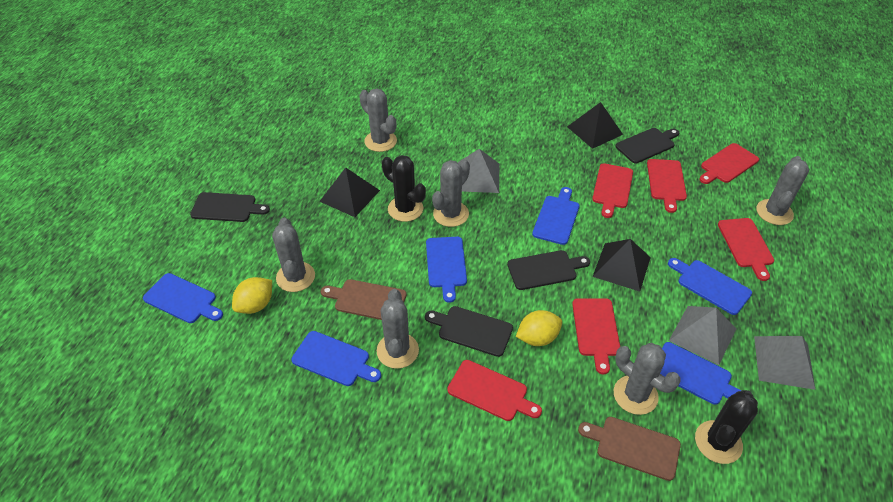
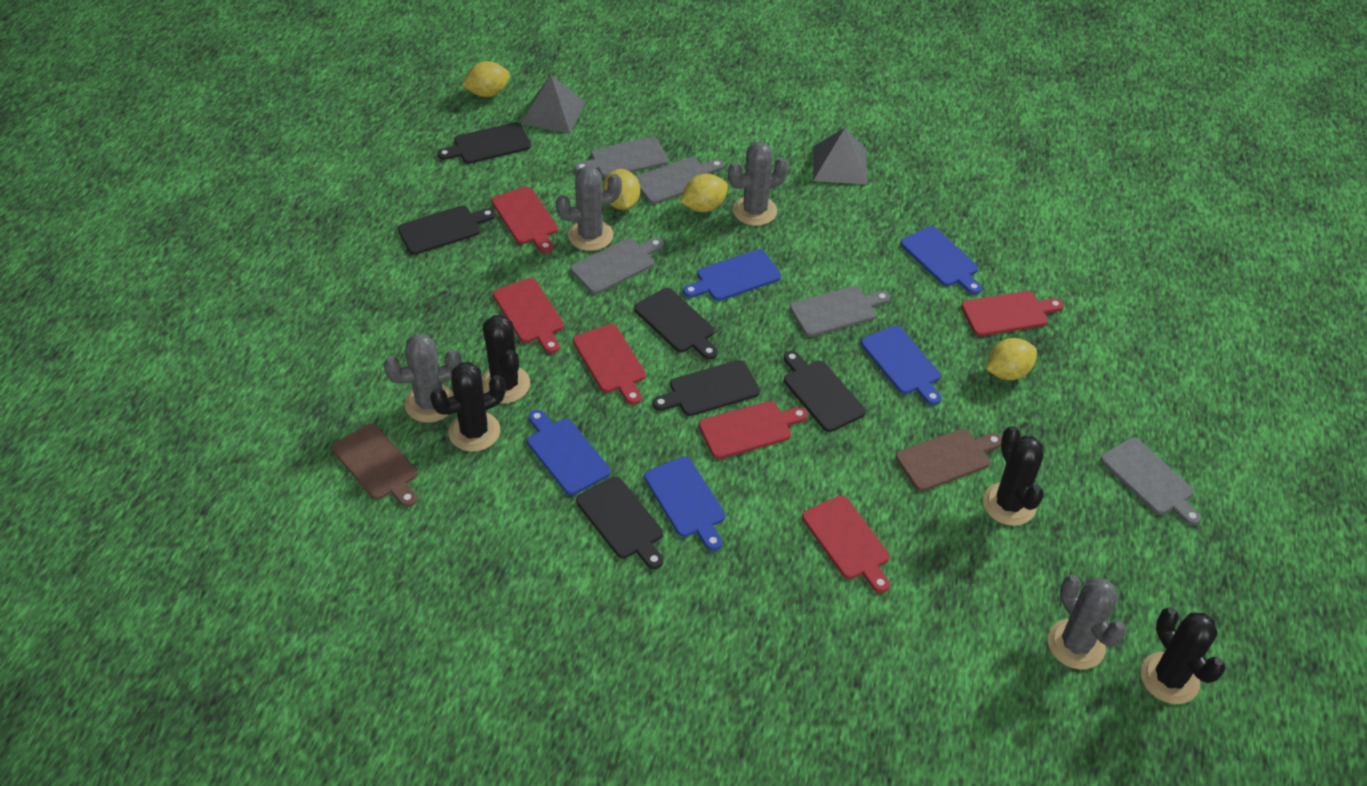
black cactus: 2 -> 4
black cutting board: 4 -> 6
black pyramid: 3 -> 0
blue cutting board: 6 -> 5
grey cactus: 6 -> 4
grey cutting board: 0 -> 5
grey pyramid: 3 -> 2
yellow lemon: 2 -> 4

